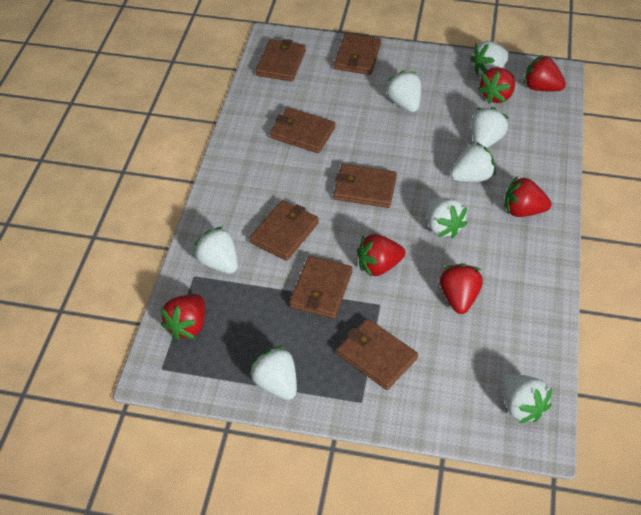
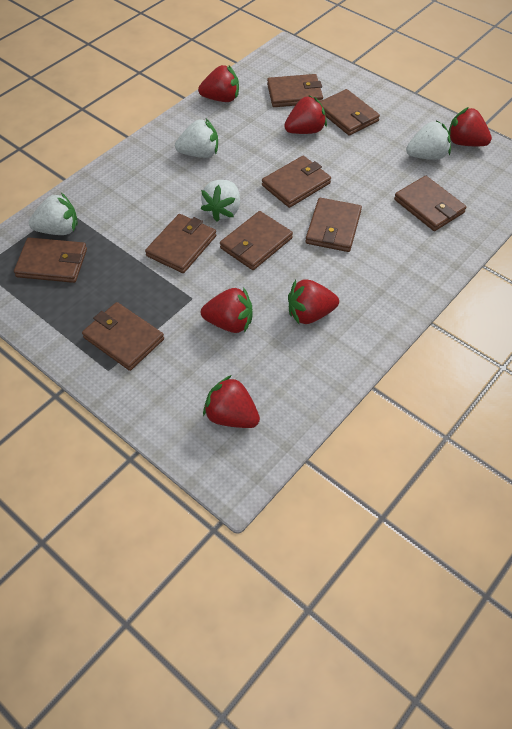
brown wallet: 7 -> 9
white strawberry: 8 -> 4

